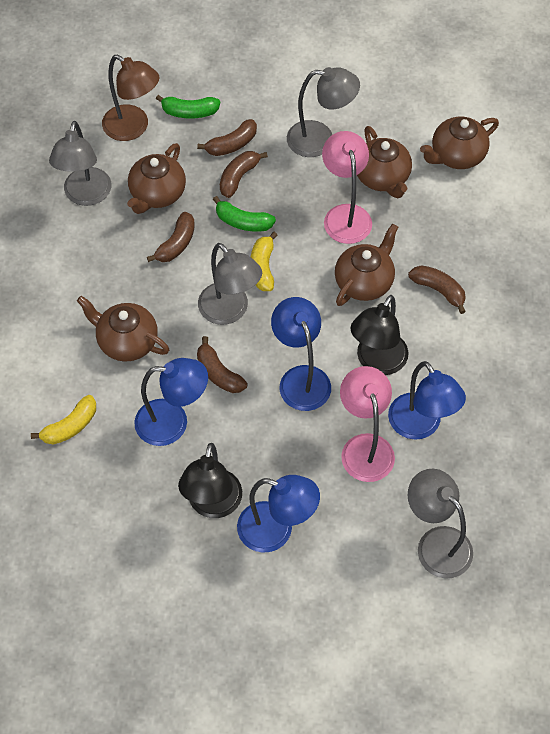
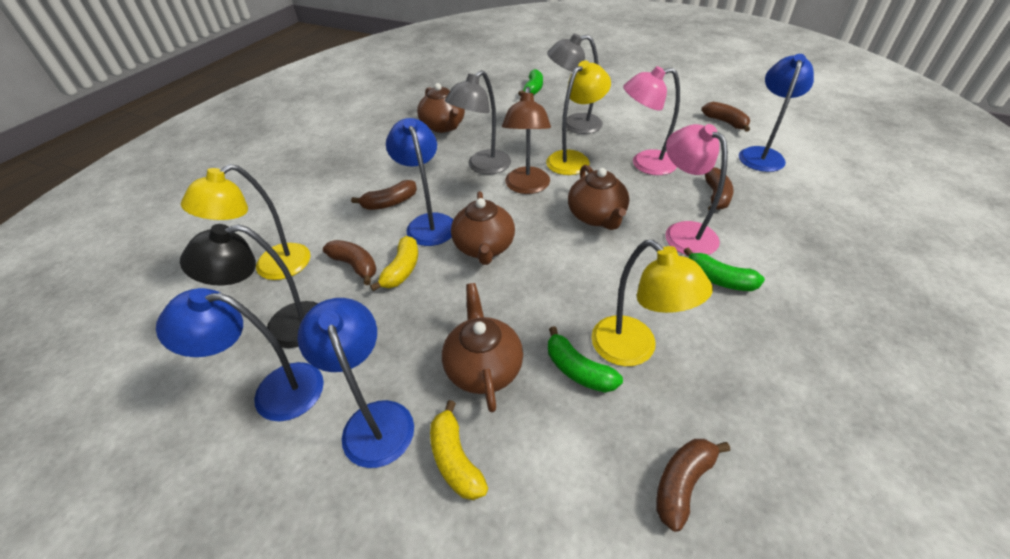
black lamp: 2 -> 1
brown teapot: 5 -> 4
green banana: 2 -> 3
grey lamp: 4 -> 2
yellow lamp: 0 -> 3

